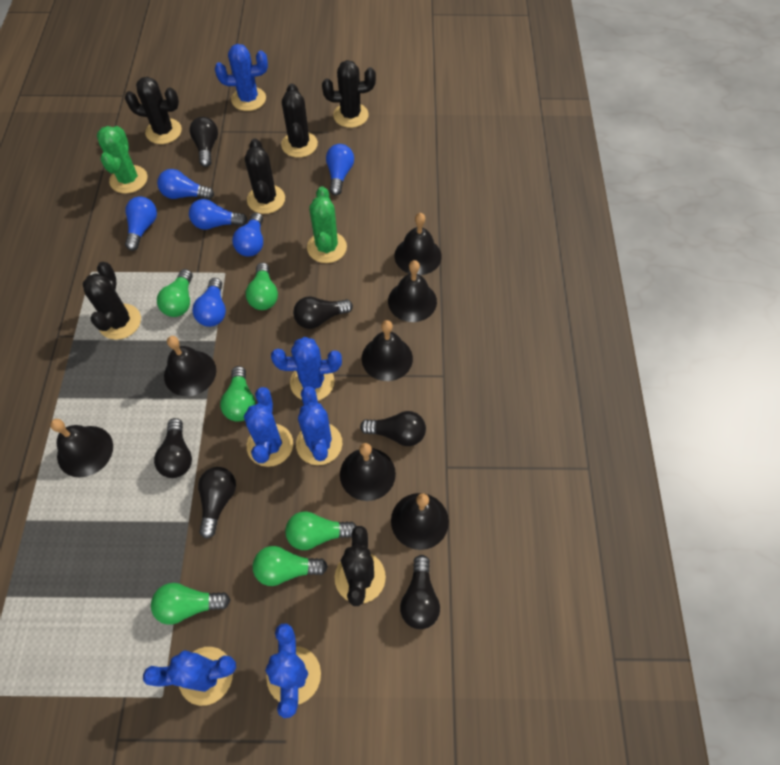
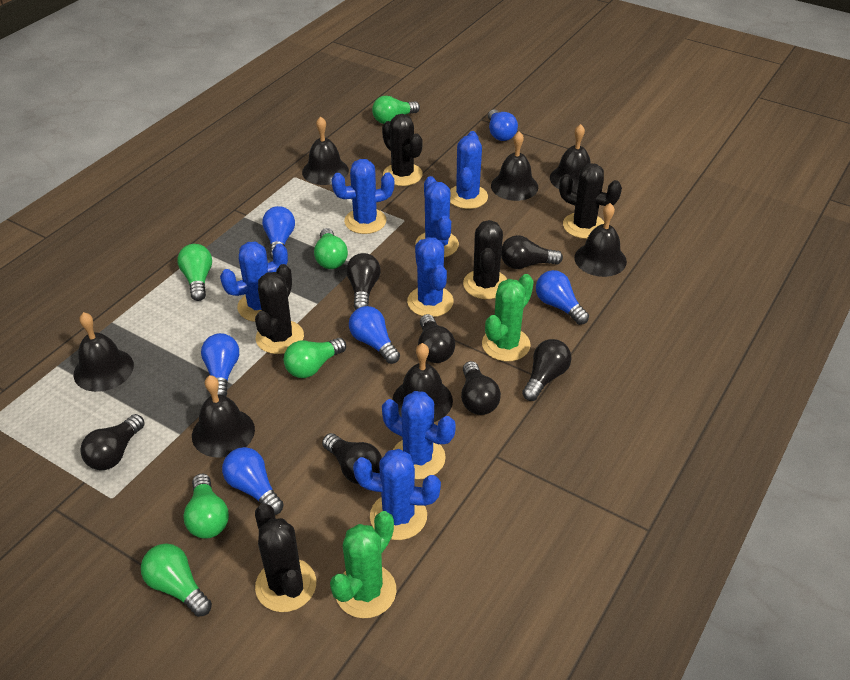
black cactus: 6 -> 5
black light bulb: 6 -> 7
blue cactus: 6 -> 7

